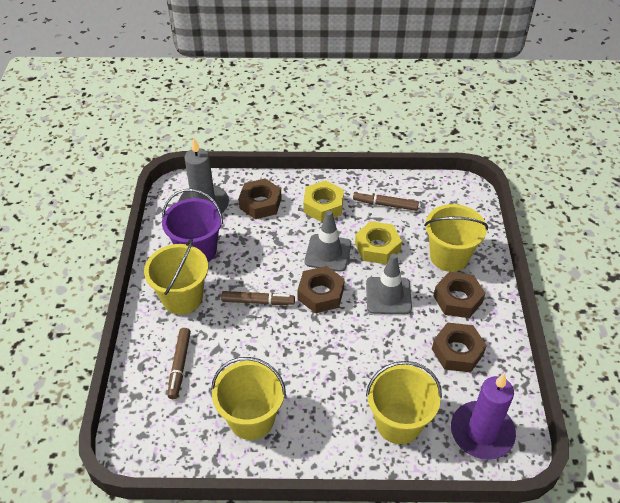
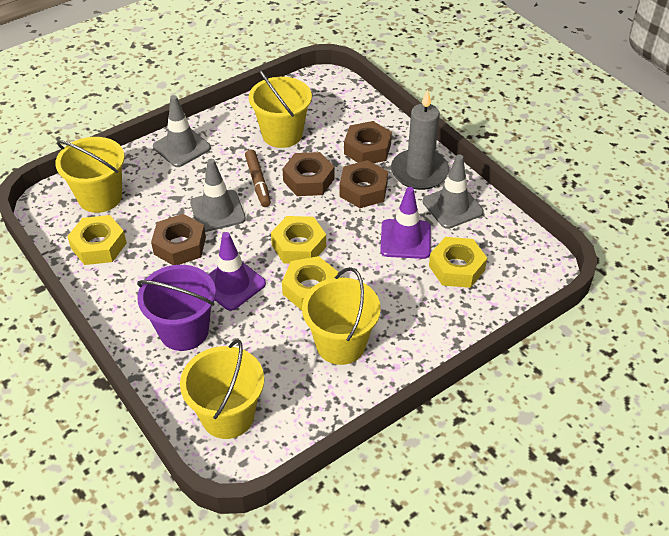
brown marker: 3 -> 1
grey traffic cone: 2 -> 3
purple candle: 1 -> 0
purple traffic cone: 0 -> 2
yellow nut: 2 -> 4

